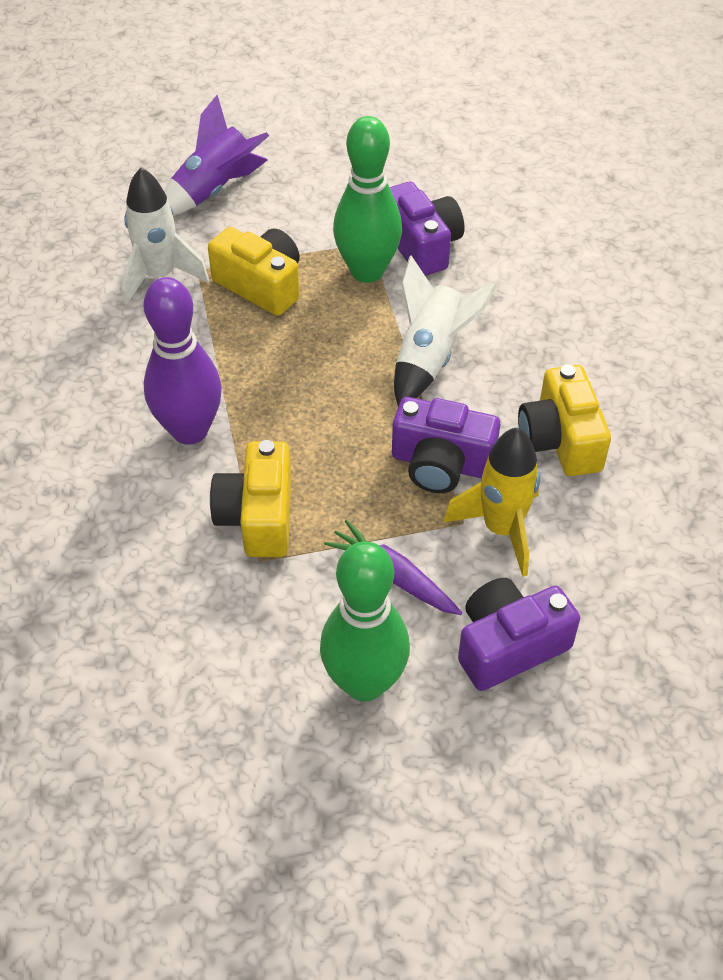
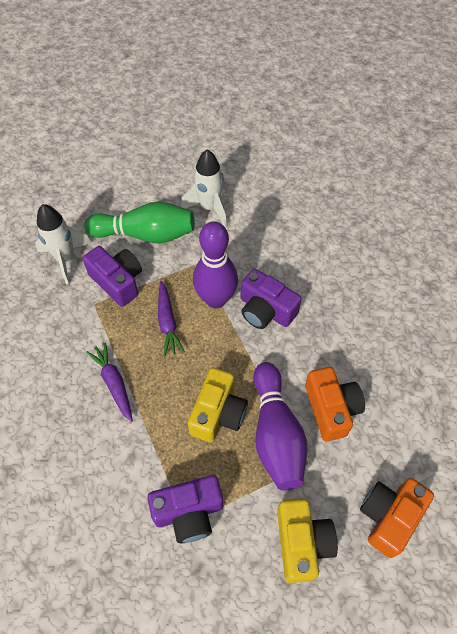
green bowling pin: 2 -> 1
orange camera: 0 -> 2
purple bowling pin: 1 -> 2
purple carrot: 1 -> 2
purple rocket: 1 -> 0
yellow camera: 3 -> 2
yellow rocket: 1 -> 0

